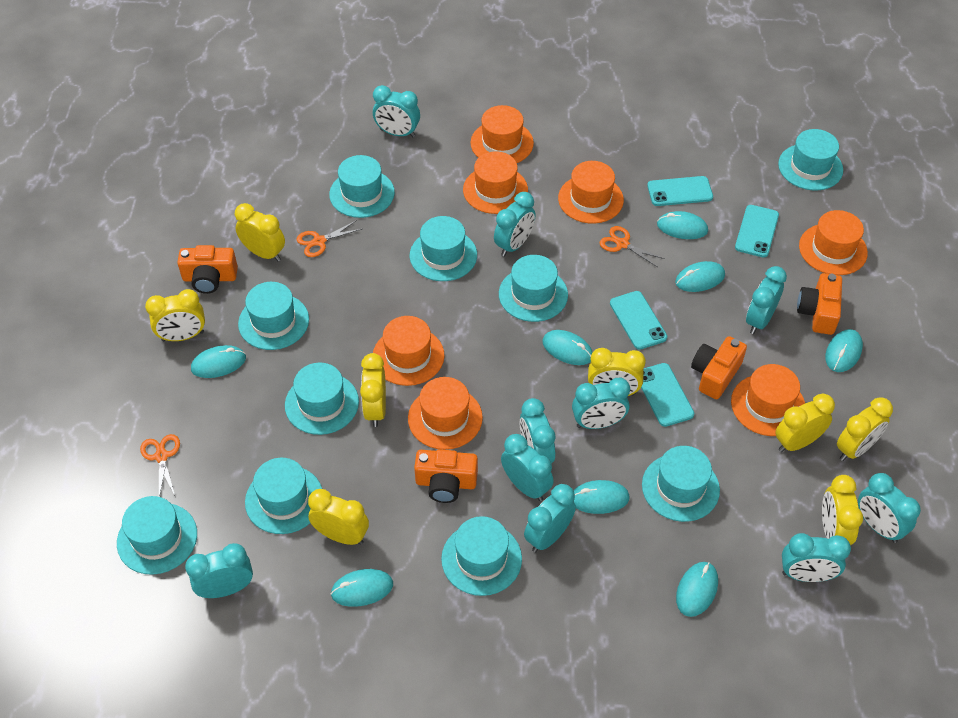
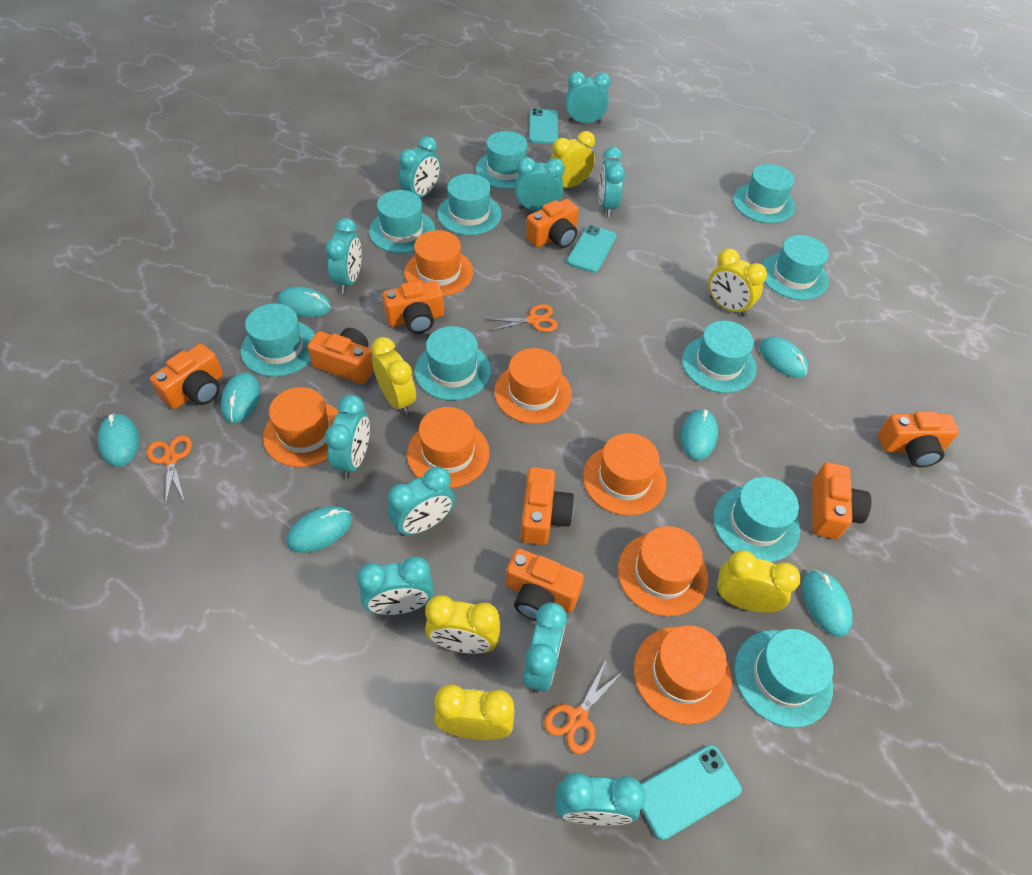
orange camera: 4 -> 8
turquoise mouse: 8 -> 7
turquoise phone: 4 -> 3
yellow clock: 8 -> 6

